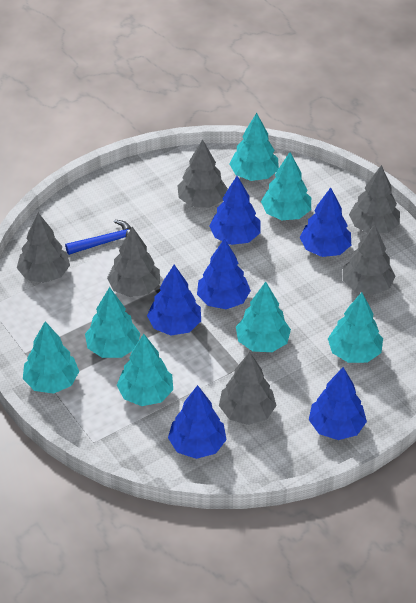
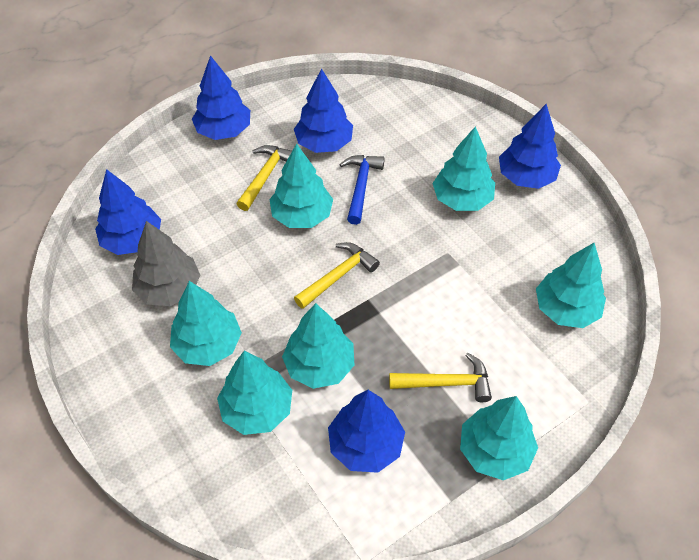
blue tree: 6 -> 5
grey tree: 6 -> 1
yellow hammer: 0 -> 3

